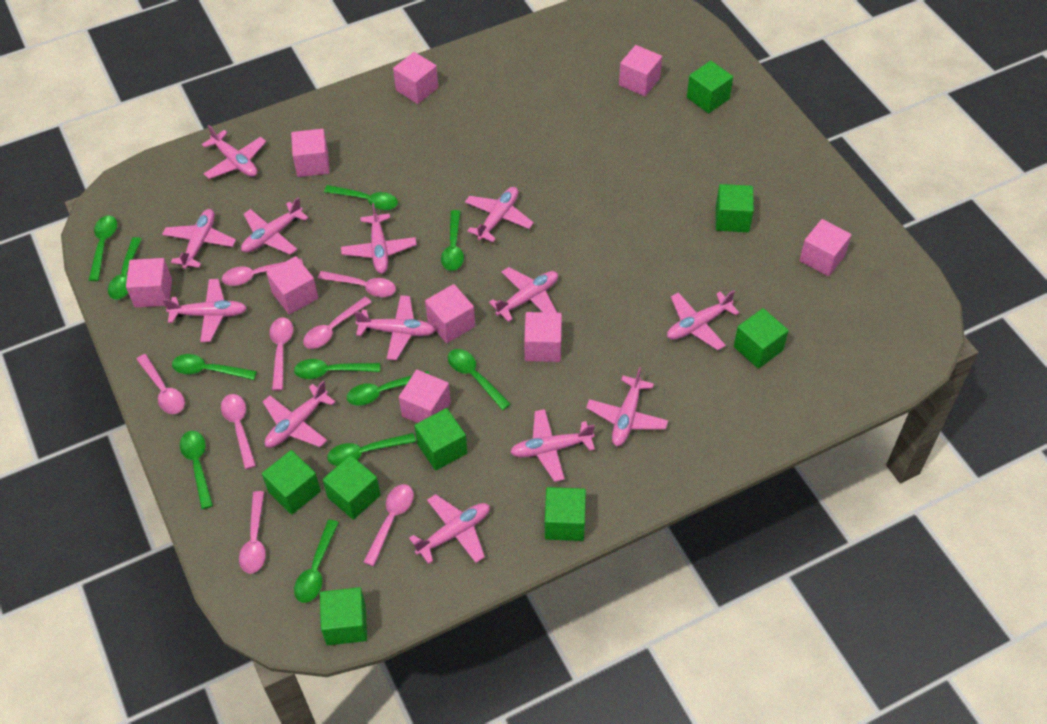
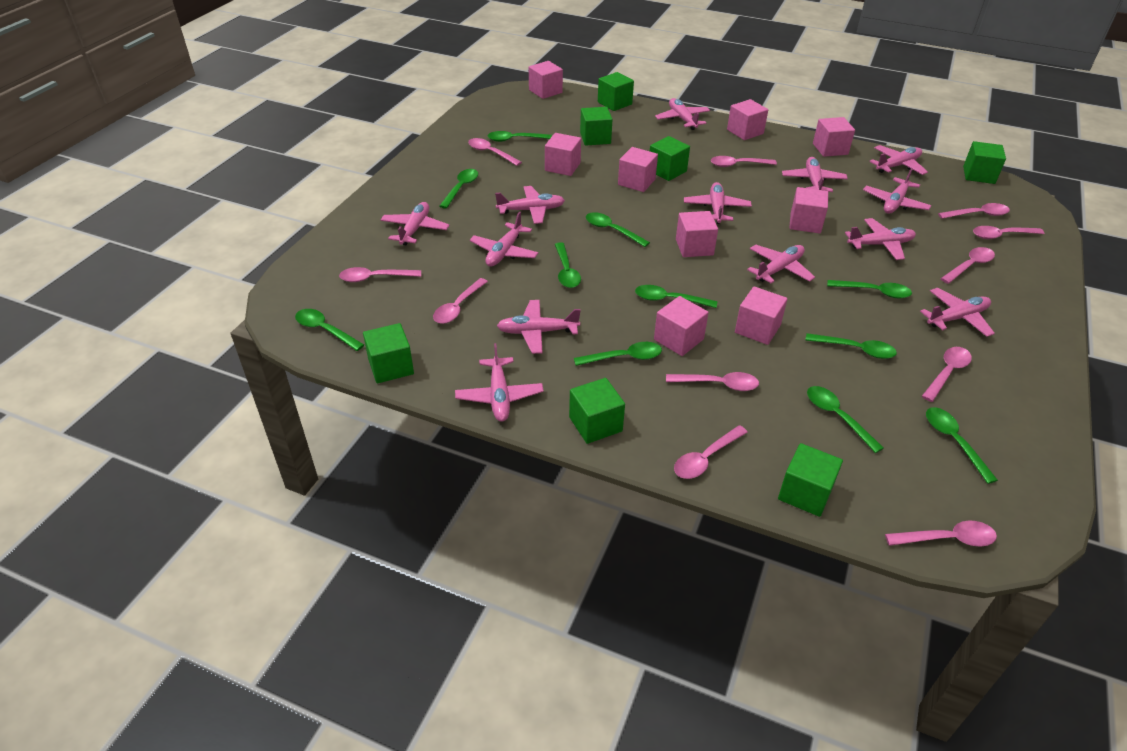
green cube: 8 -> 7
pink spoon: 8 -> 11

